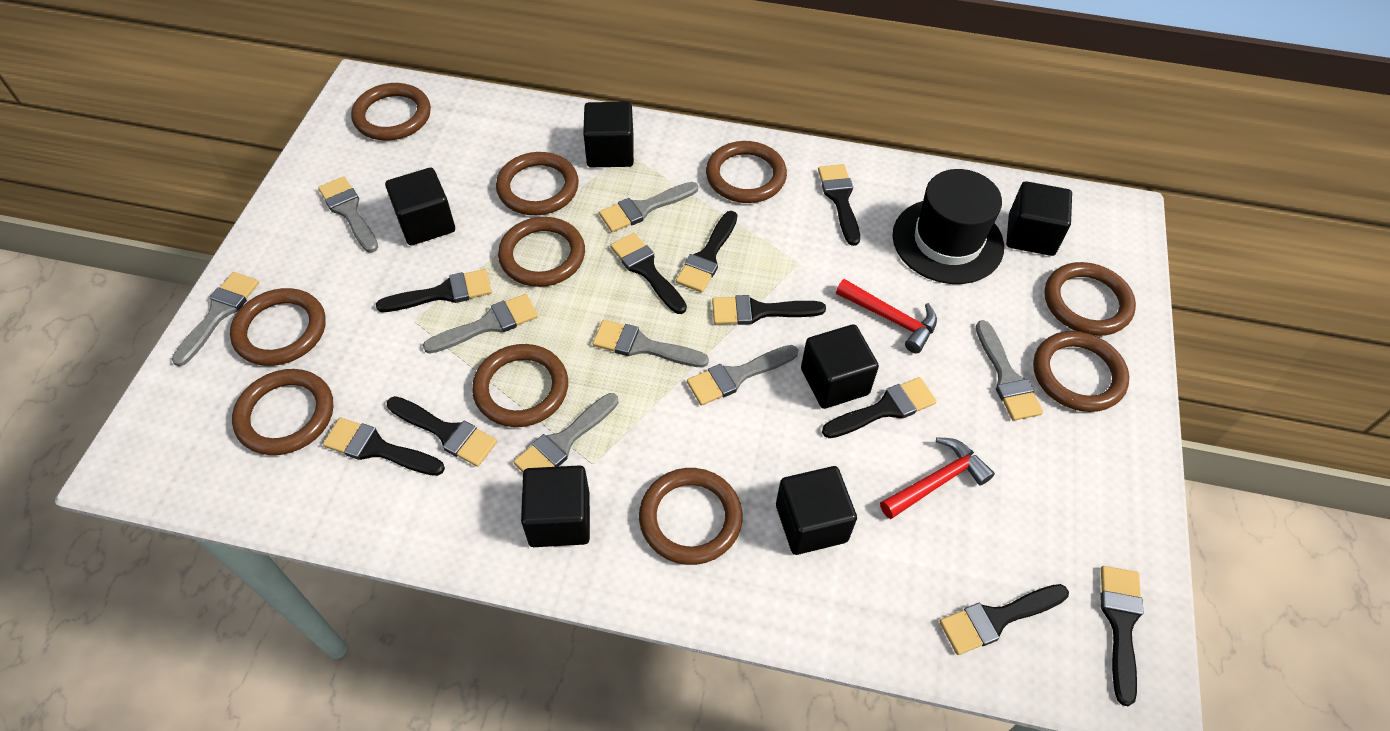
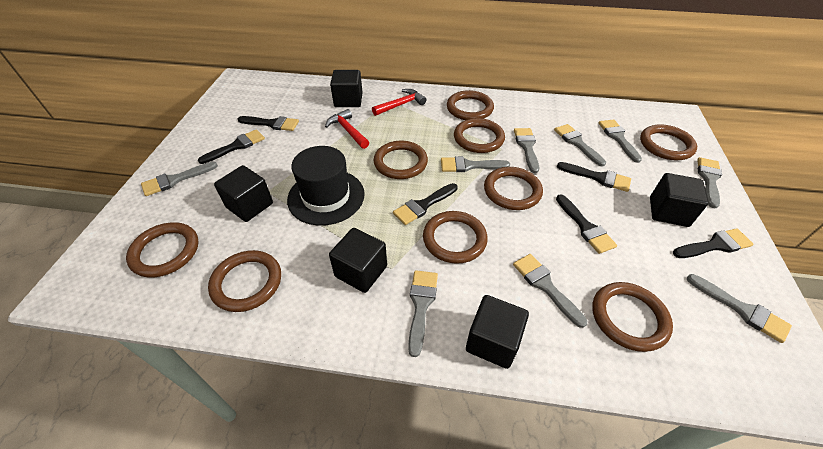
black brush: 10 -> 6
black cube: 6 -> 5
brown ring: 10 -> 9
grey brush: 8 -> 9

